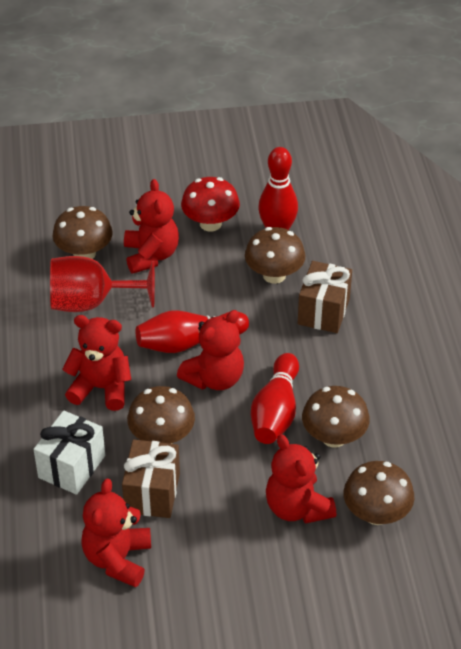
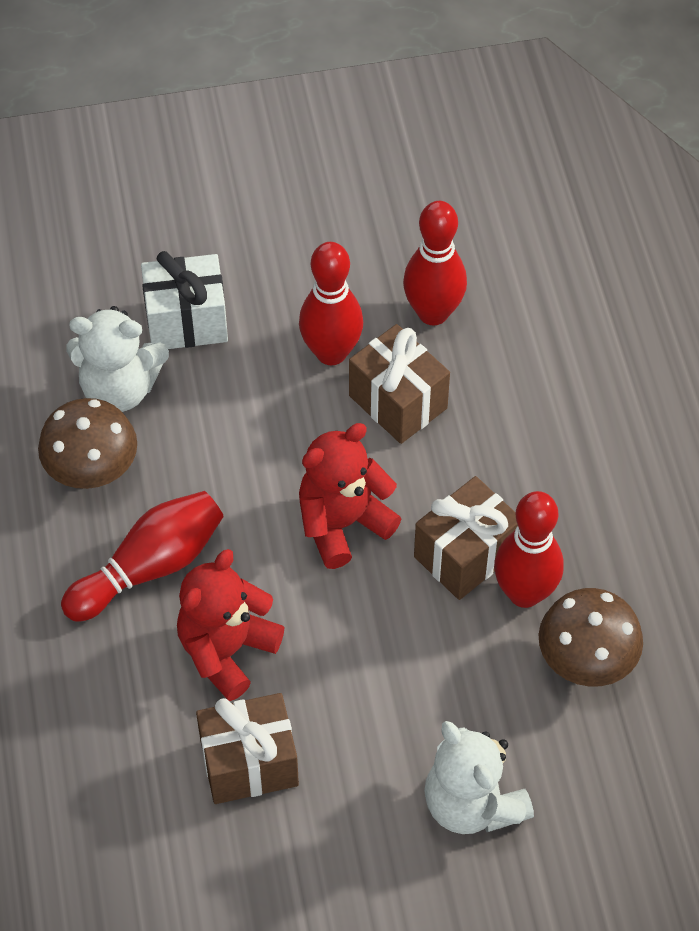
brown gift: 2 -> 3
brown mushroom: 5 -> 2
red bowling pin: 3 -> 4
red goblet: 1 -> 0
red mushroom: 1 -> 0
red teddy bear: 5 -> 2
white teddy bear: 0 -> 2

